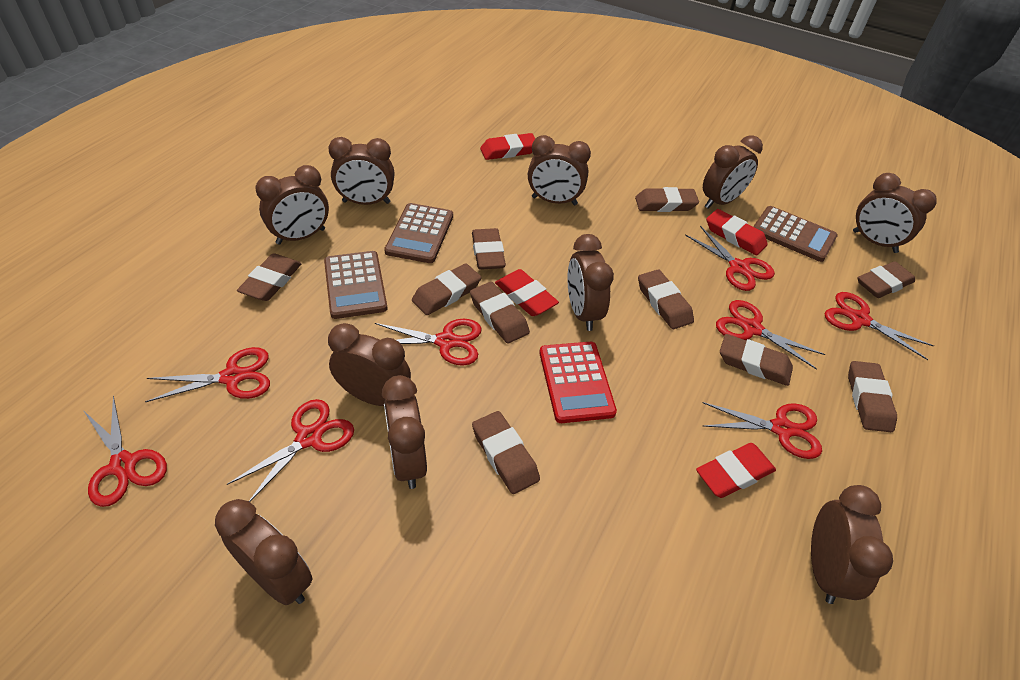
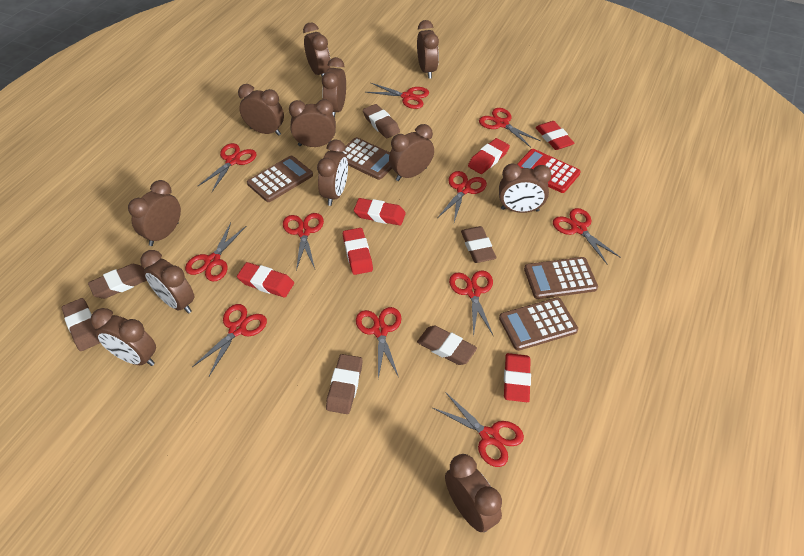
brown calculator: 3 -> 4
brown clock: 10 -> 12
brown eraser: 10 -> 6
red eraser: 4 -> 6
red scissors: 8 -> 11

